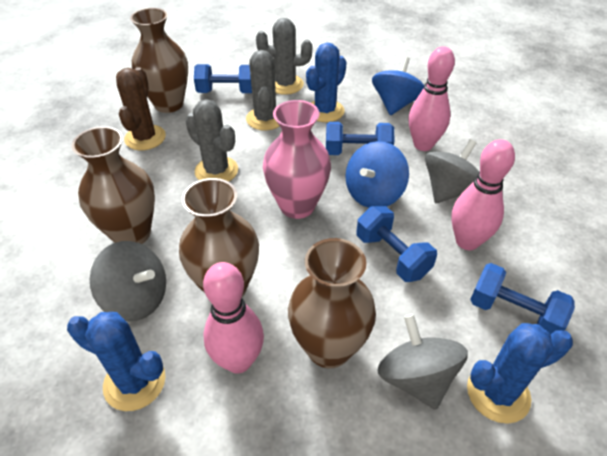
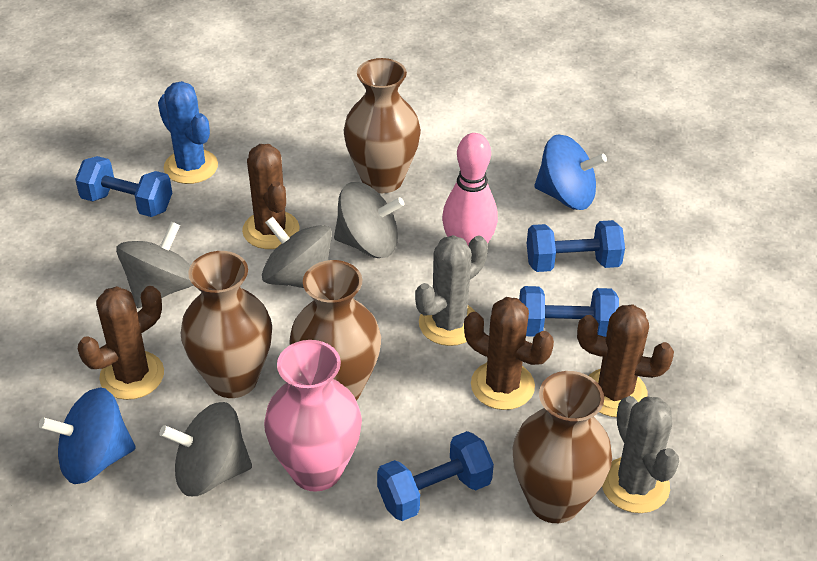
blue cactus: 3 -> 1
brown cactus: 1 -> 4
grey cactus: 3 -> 2
grey spinning top: 3 -> 4
pink bowling pin: 3 -> 1

